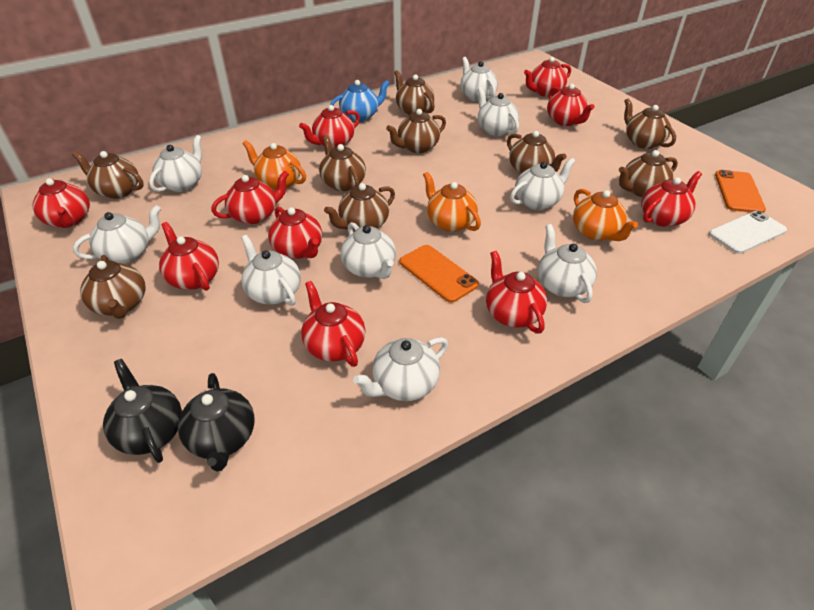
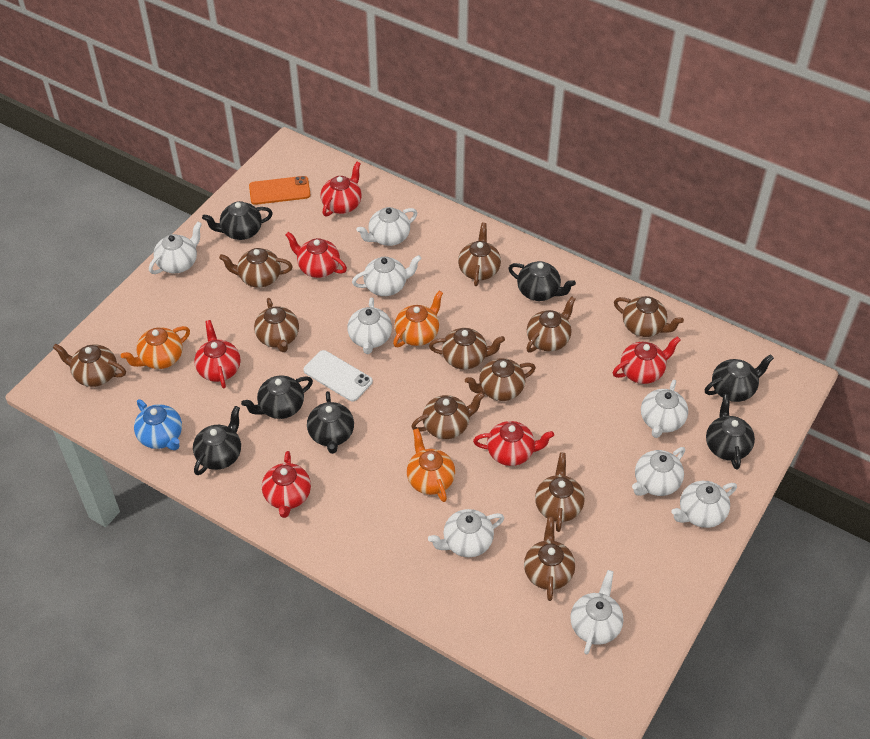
black teapot: 2 -> 7
brown teapot: 9 -> 11
orange phone: 2 -> 1
red teapot: 10 -> 6

